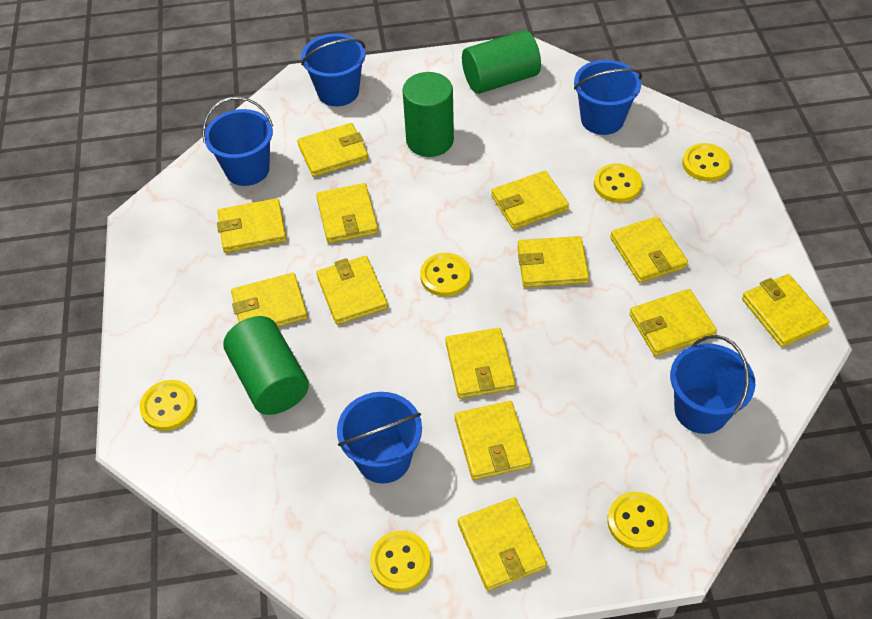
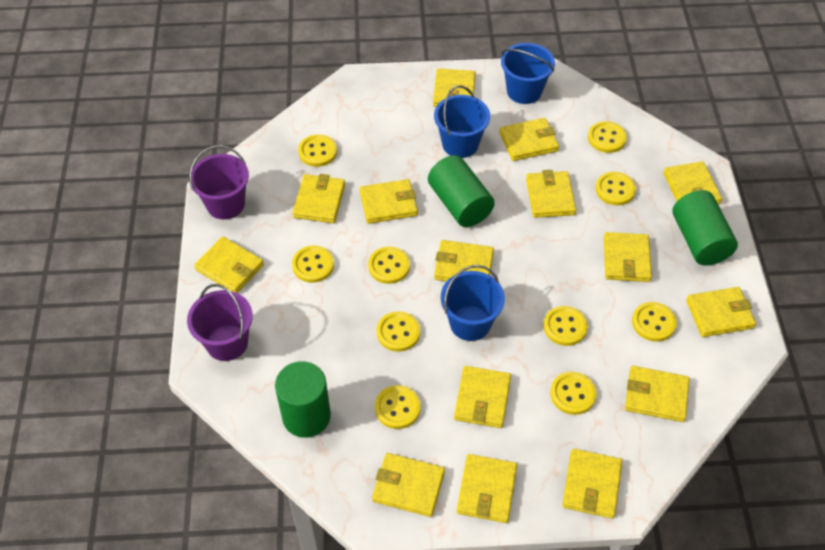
blue bucket: 5 -> 3
purple bucket: 0 -> 2
yellow button: 6 -> 10
yellow wallet: 13 -> 15

